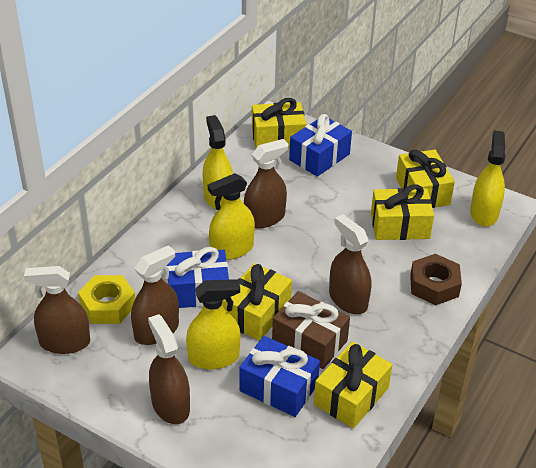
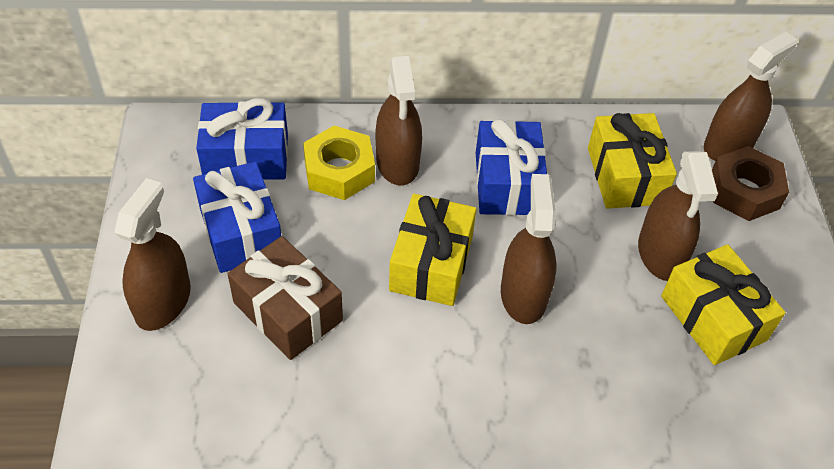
yellow gift: 5 -> 3
yellow spray bottle: 4 -> 0

